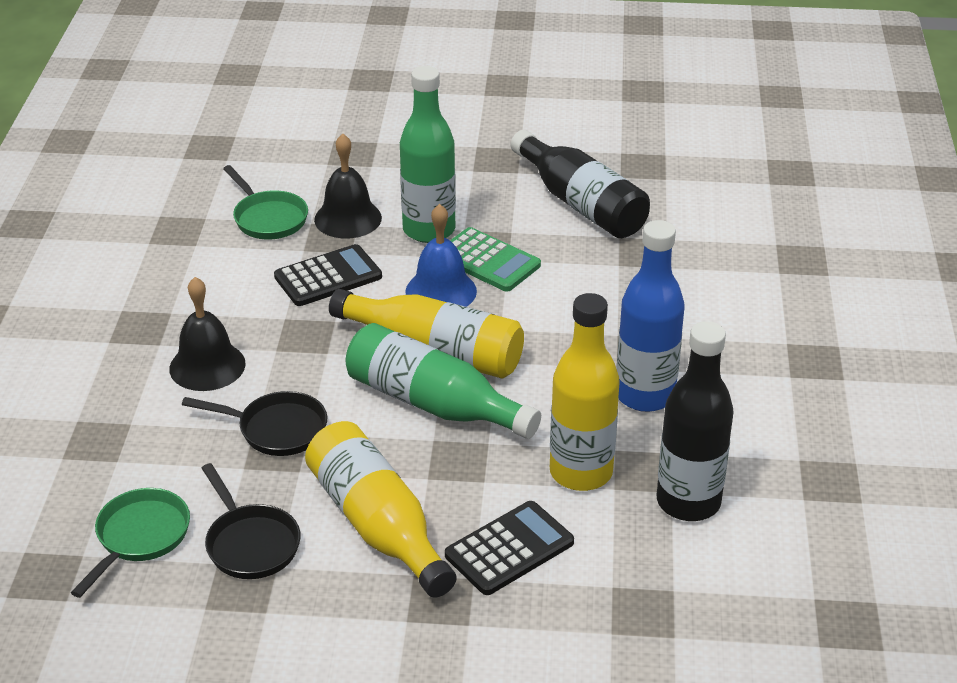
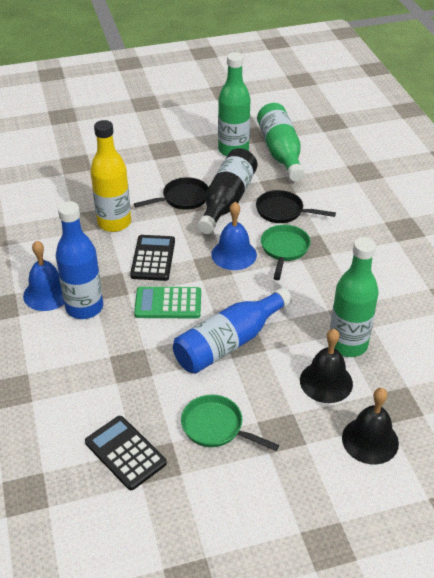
black bottle: 2 -> 1
blue bell: 1 -> 2
blue bottle: 1 -> 2
green bottle: 2 -> 3
yellow bottle: 3 -> 1

